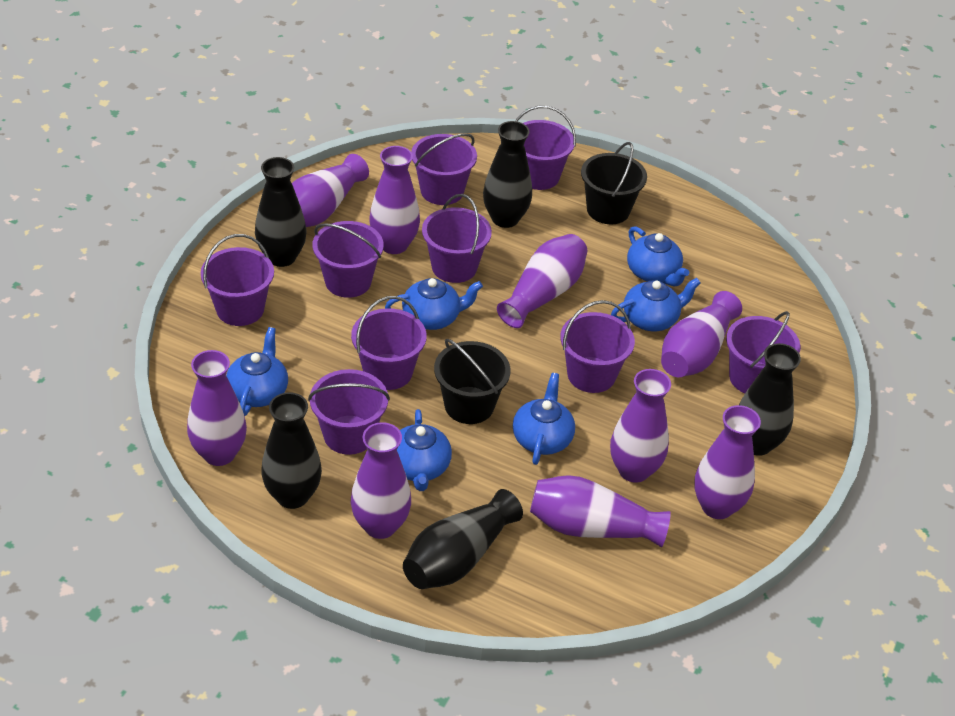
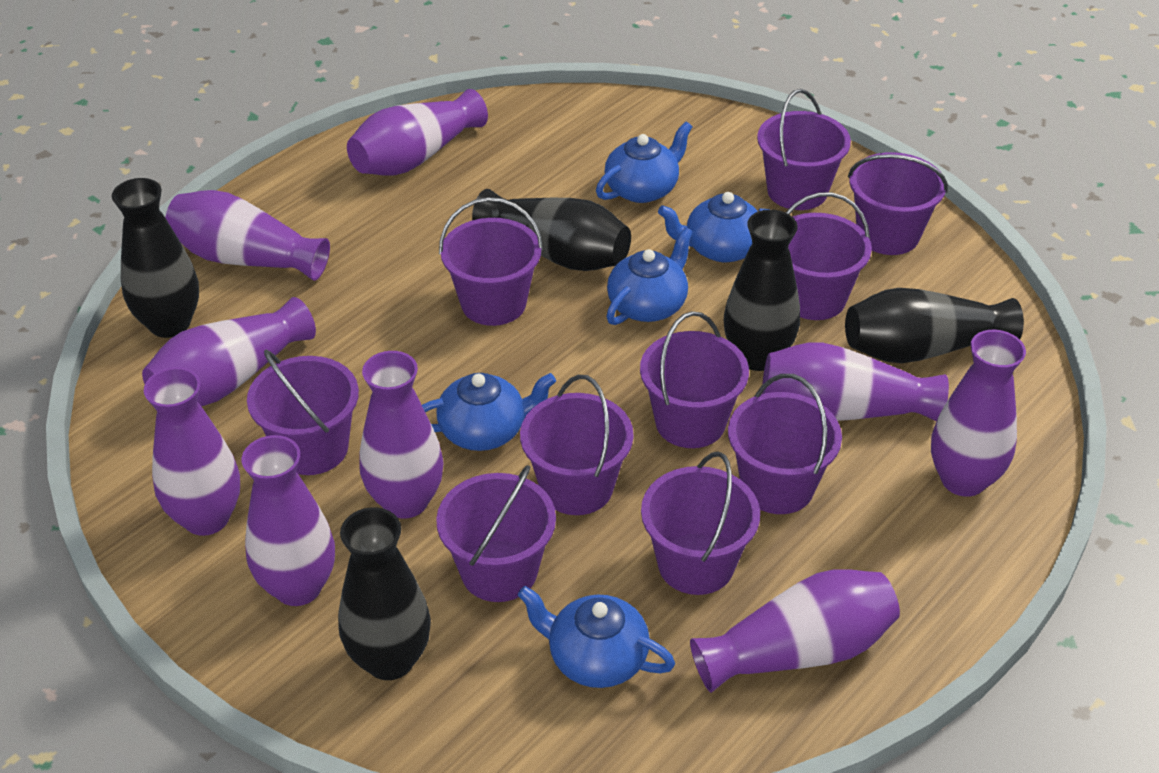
black bucket: 2 -> 0
blue teapot: 6 -> 5
purple bucket: 9 -> 10

